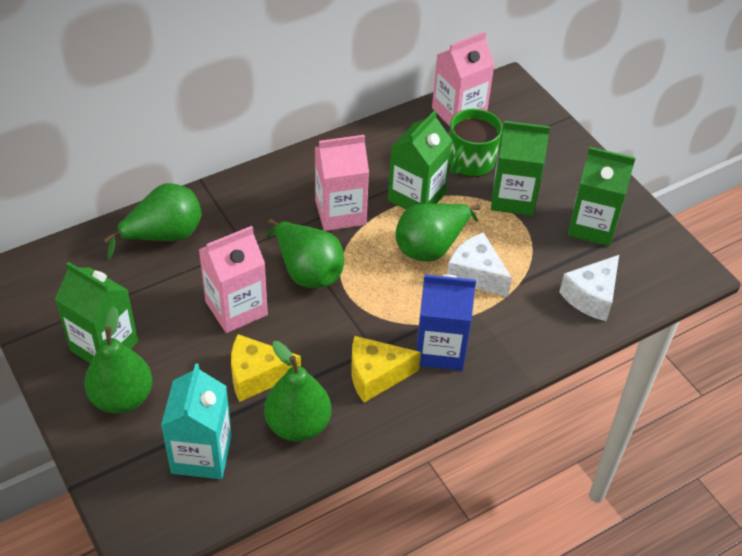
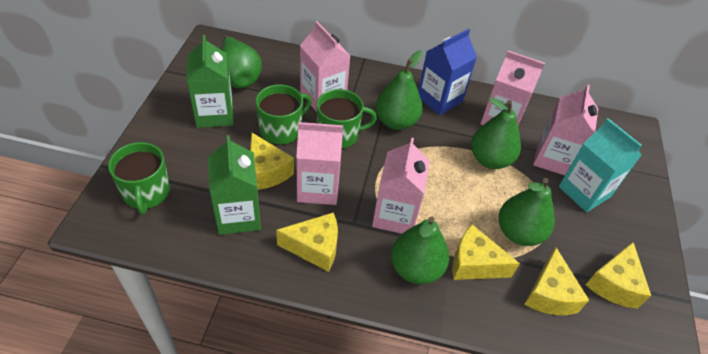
green carton: 4 -> 2
green mug: 1 -> 3
pink carton: 3 -> 5
white cheese: 2 -> 0
yellow cheese: 2 -> 5

